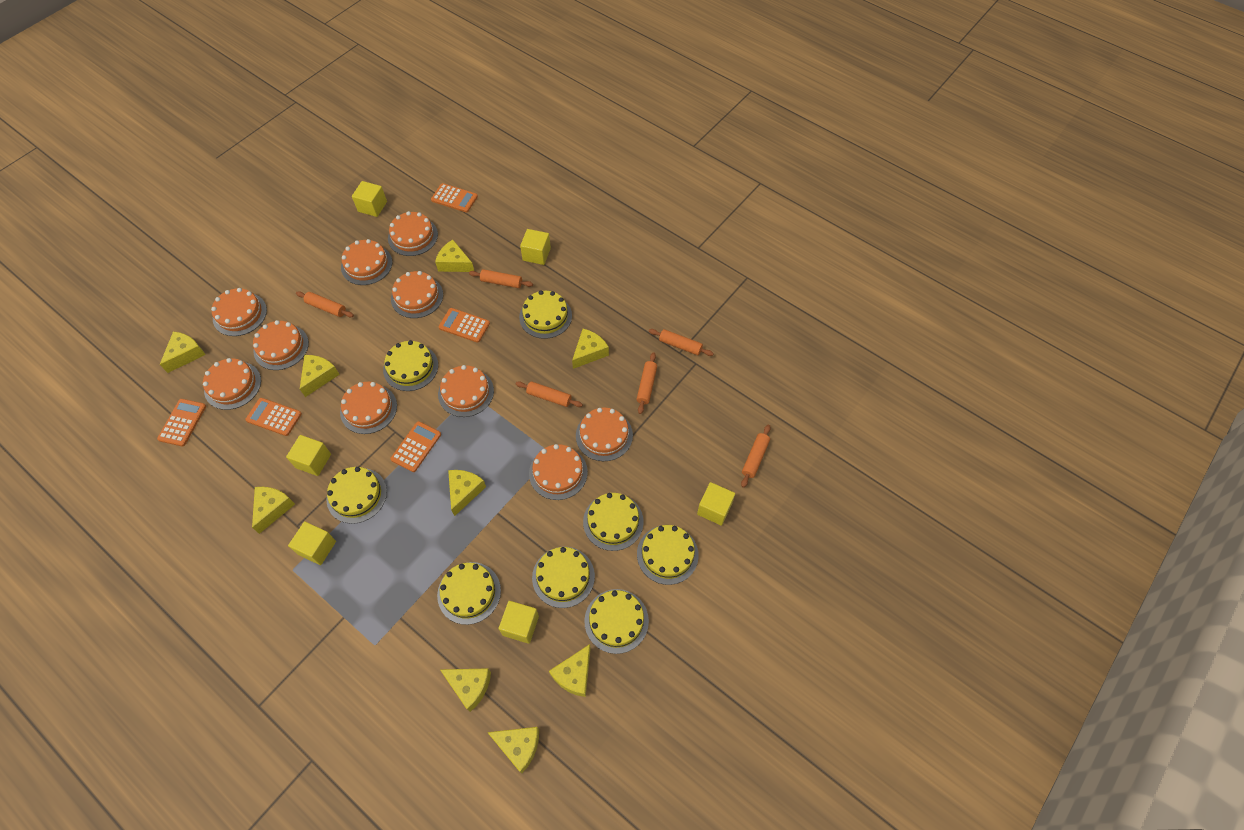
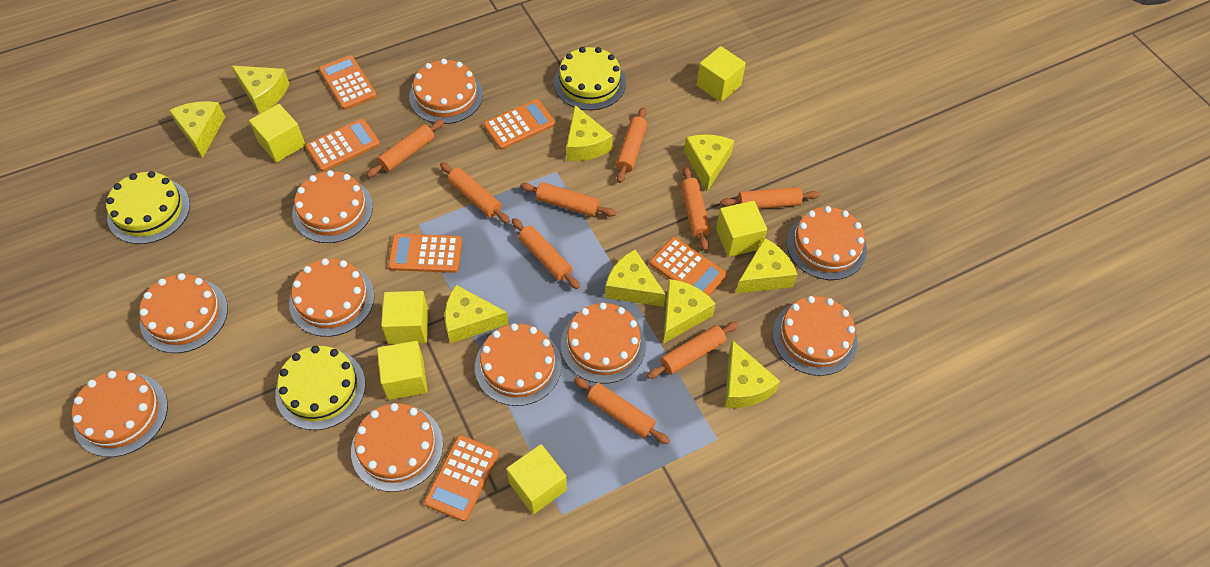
orange calculator: 5 -> 6
orange rolling pin: 6 -> 9
yellow cake: 8 -> 3

